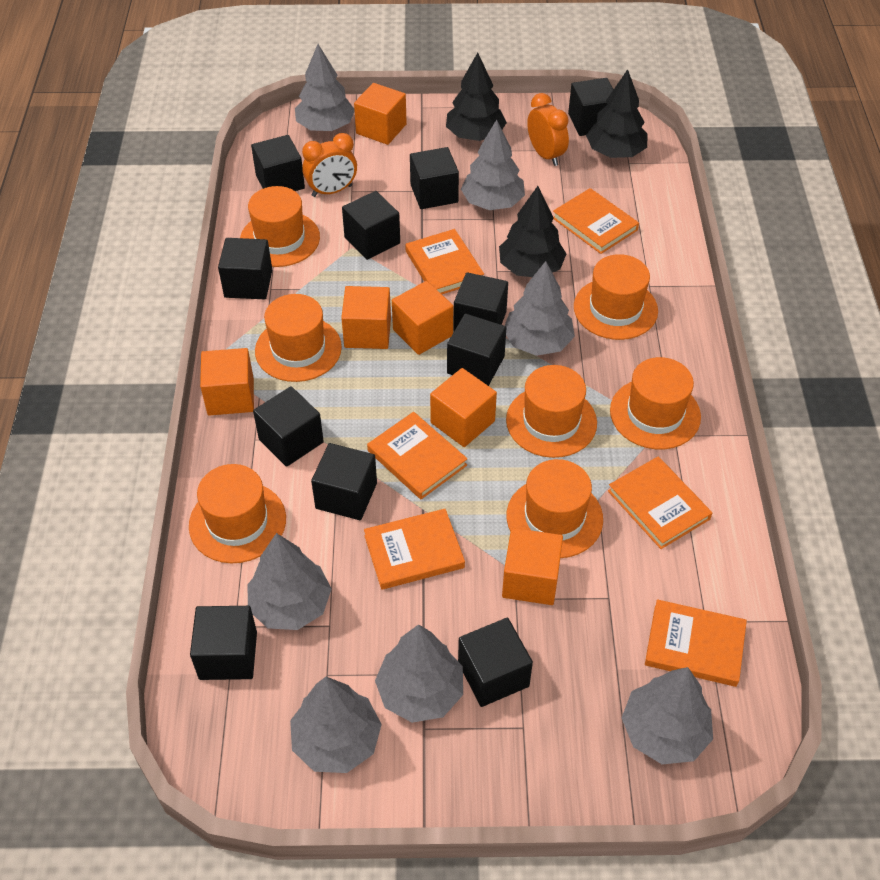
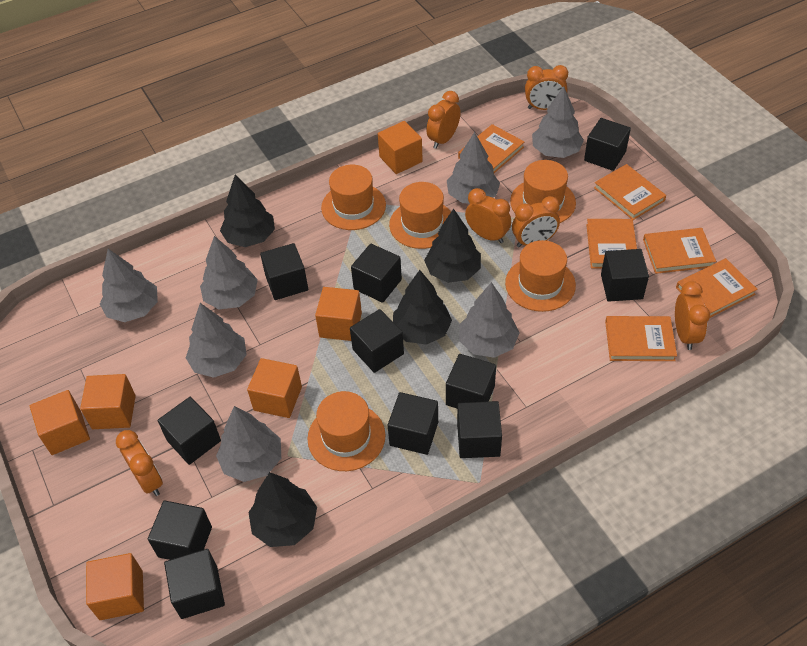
black tree: 3 -> 4
orange clock: 2 -> 6
orange hat: 7 -> 5

